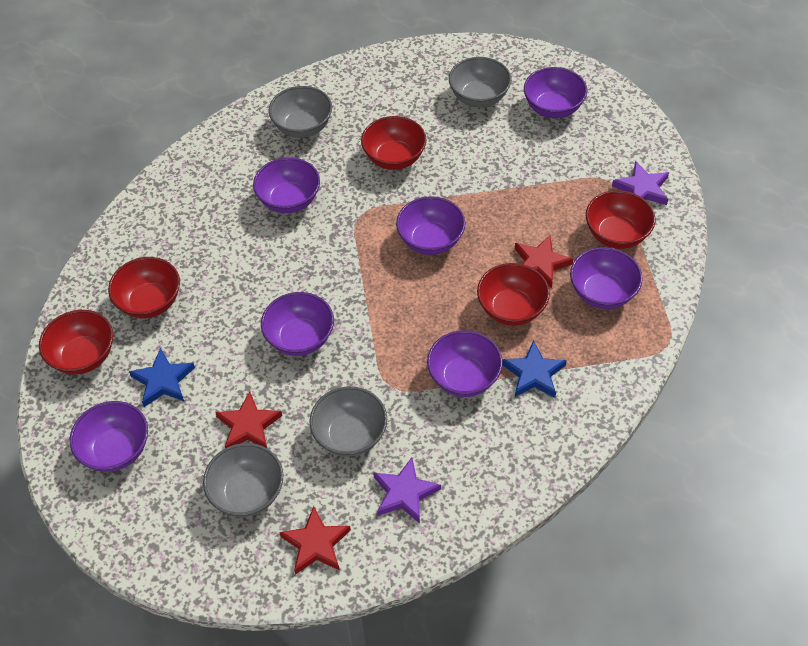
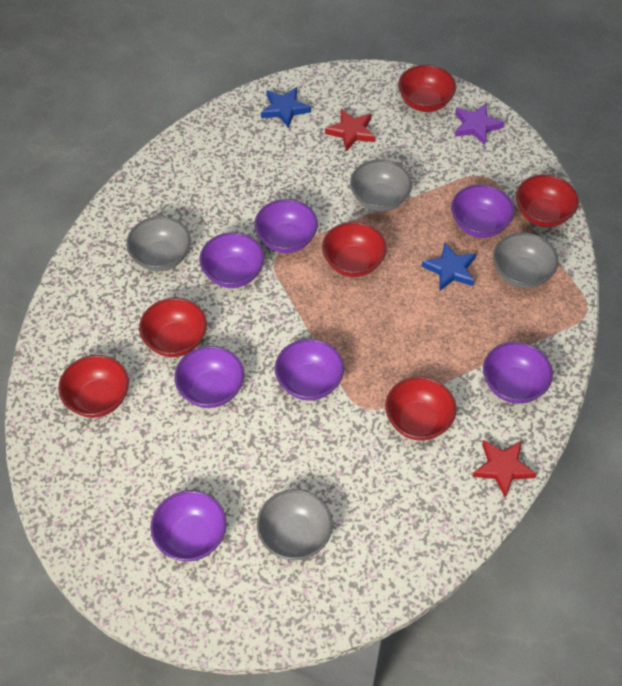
purple star: 2 -> 1
red bowl: 5 -> 6
red star: 3 -> 2

